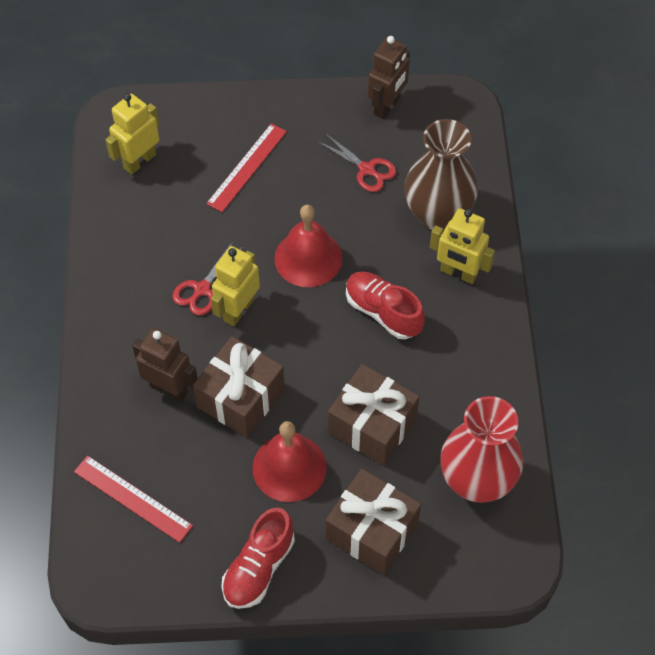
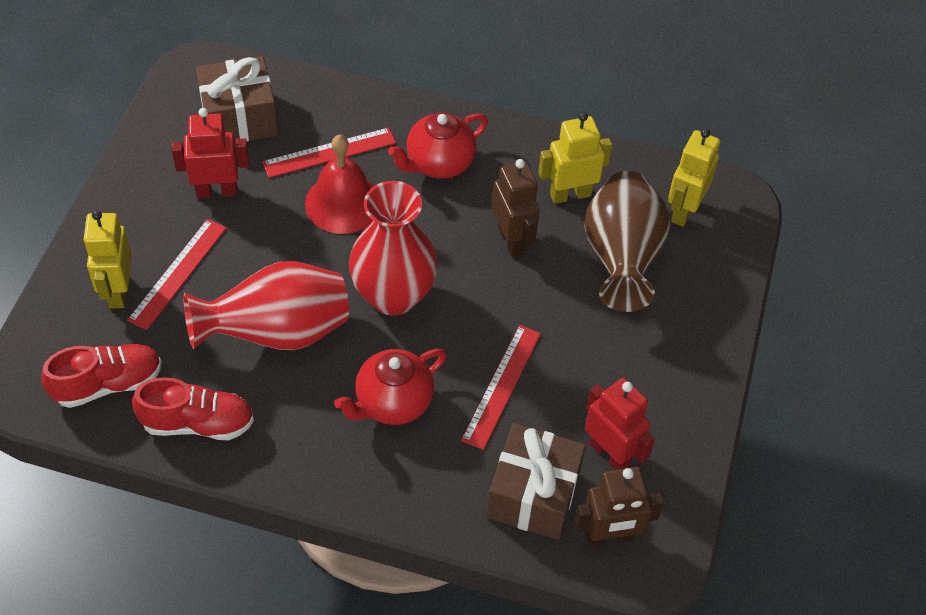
brown gift: 3 -> 2
red bell: 2 -> 1
red robot: 0 -> 2
red ruler: 2 -> 3
red scissors: 2 -> 0
red teapot: 0 -> 2
red vase: 1 -> 2

